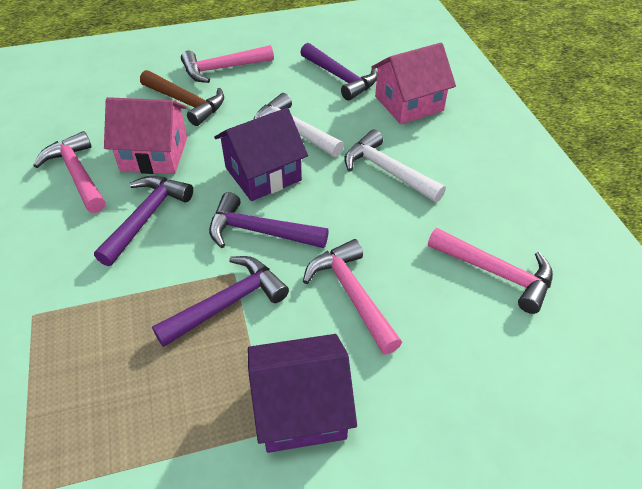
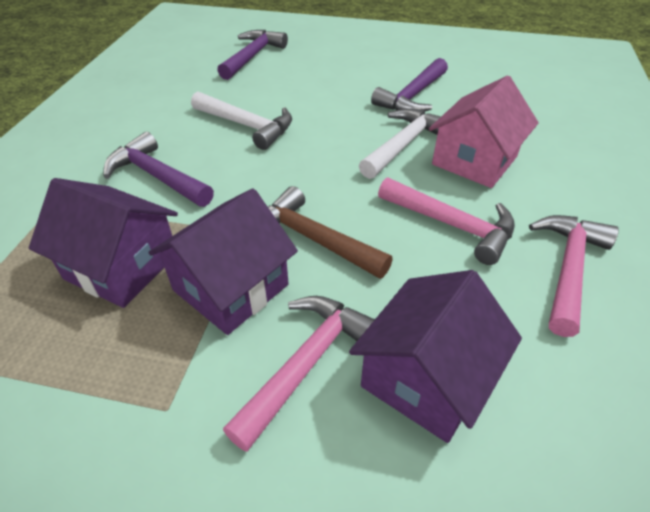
pink hammer: 4 -> 3
pink house: 2 -> 1
purple hammer: 4 -> 3
purple house: 2 -> 3

